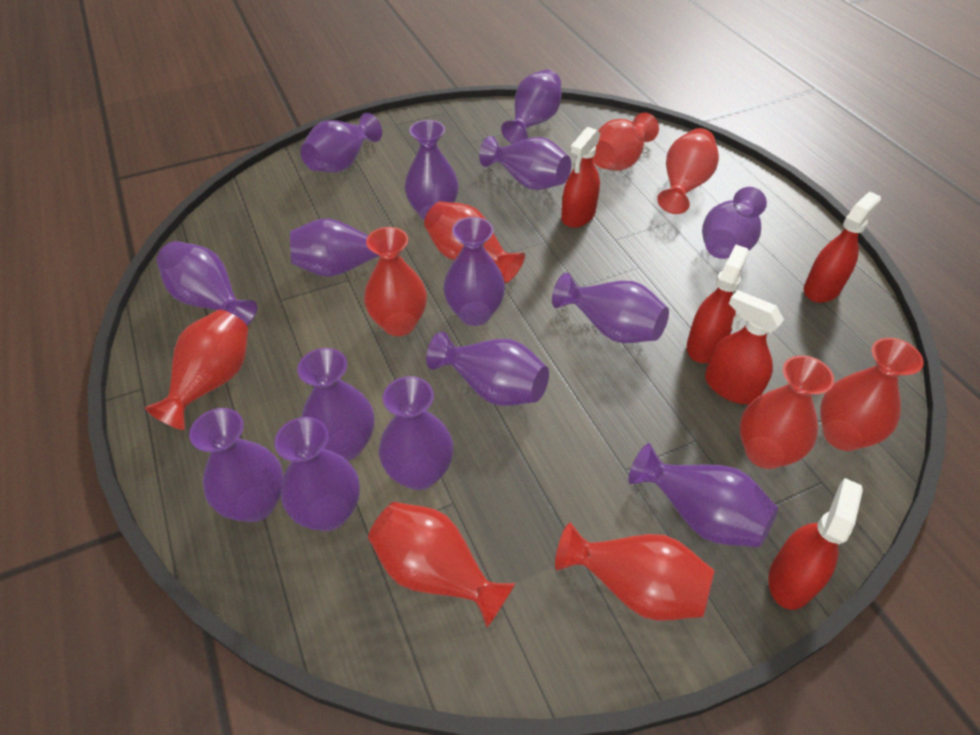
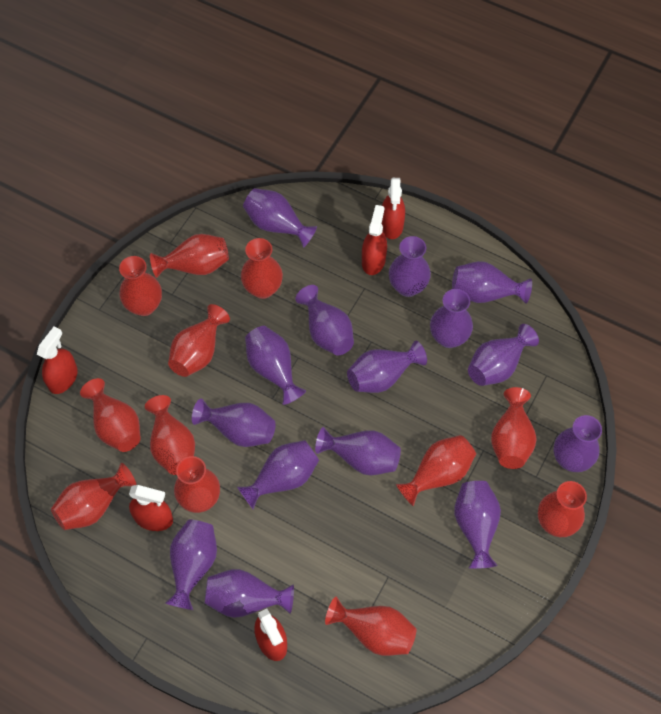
red vase: 9 -> 12

